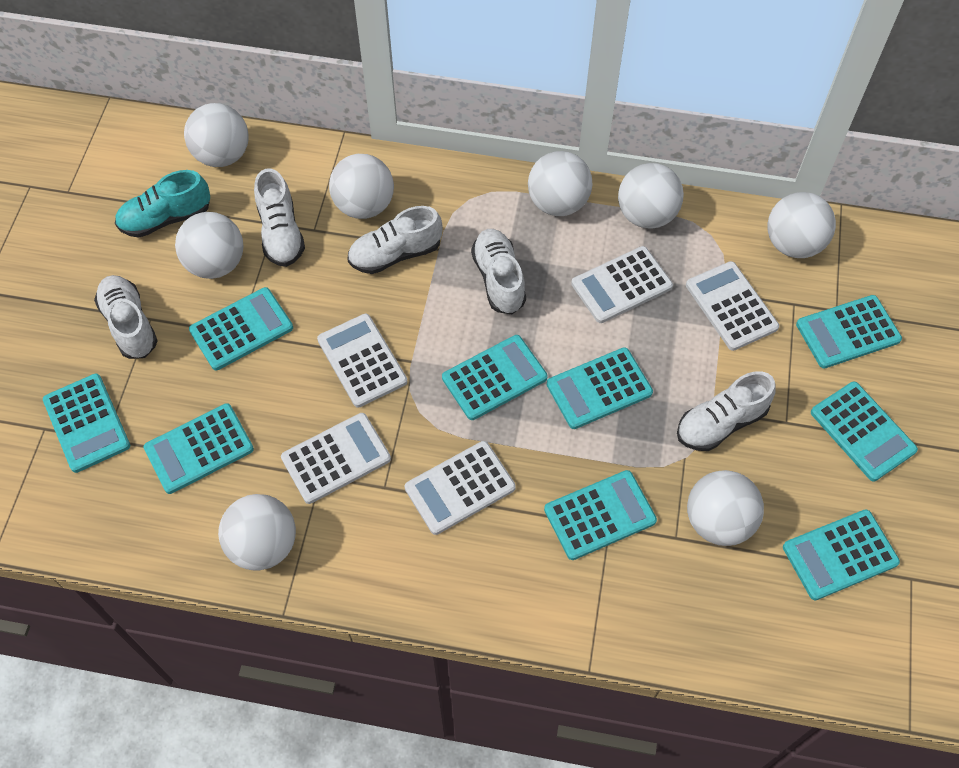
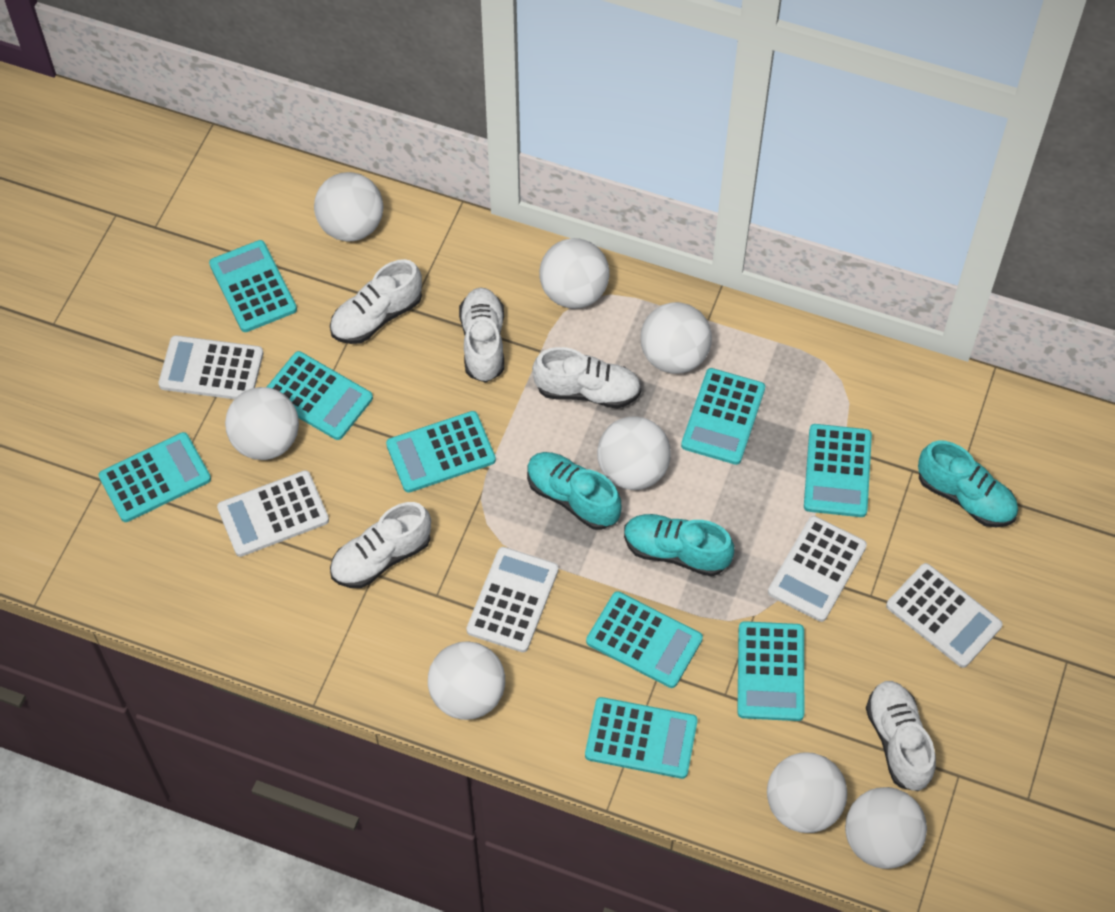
turquoise shoe: 1 -> 3

